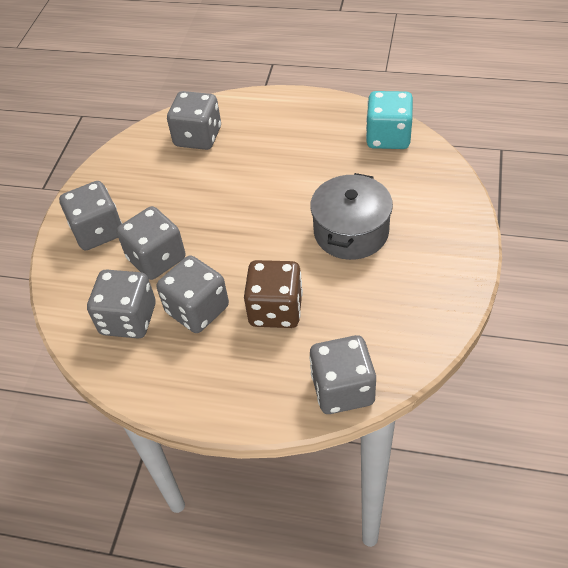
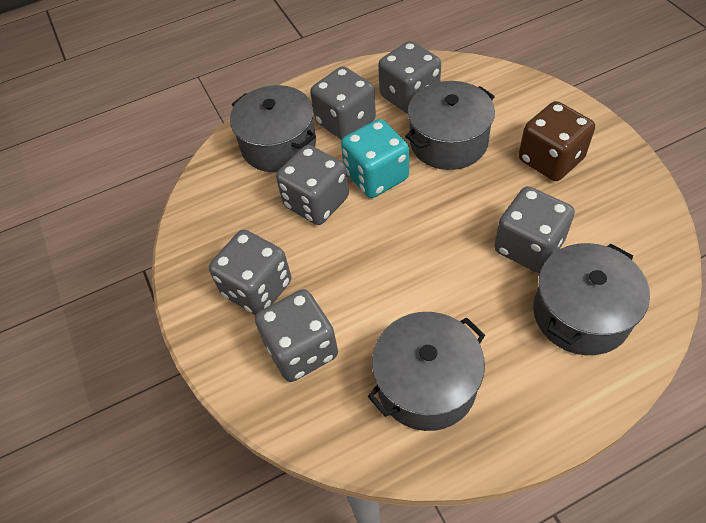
grey pot: 1 -> 4

